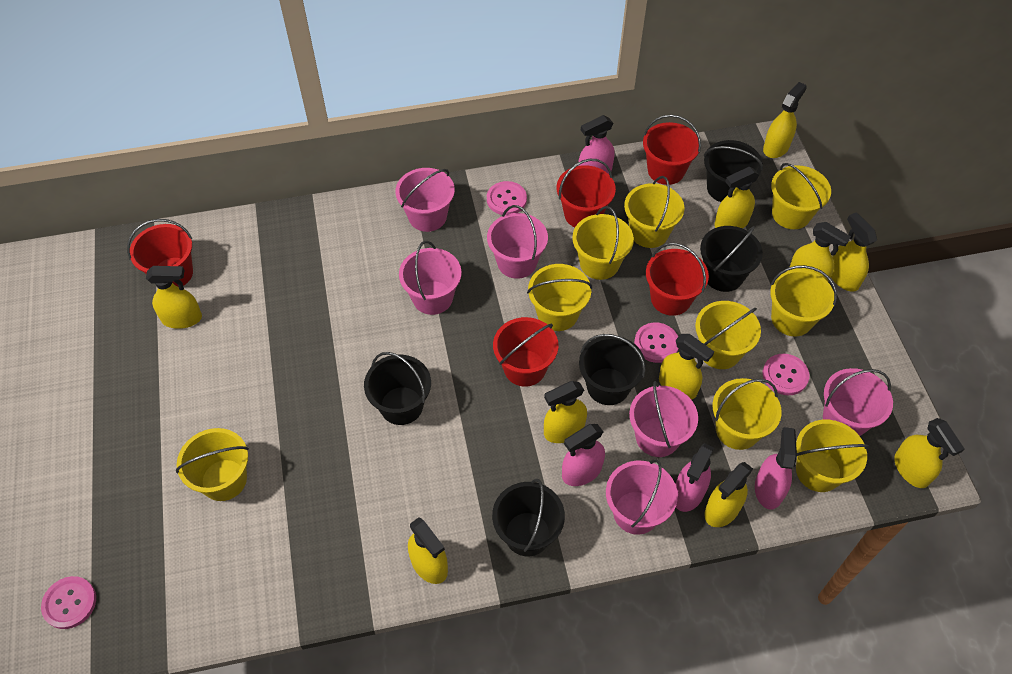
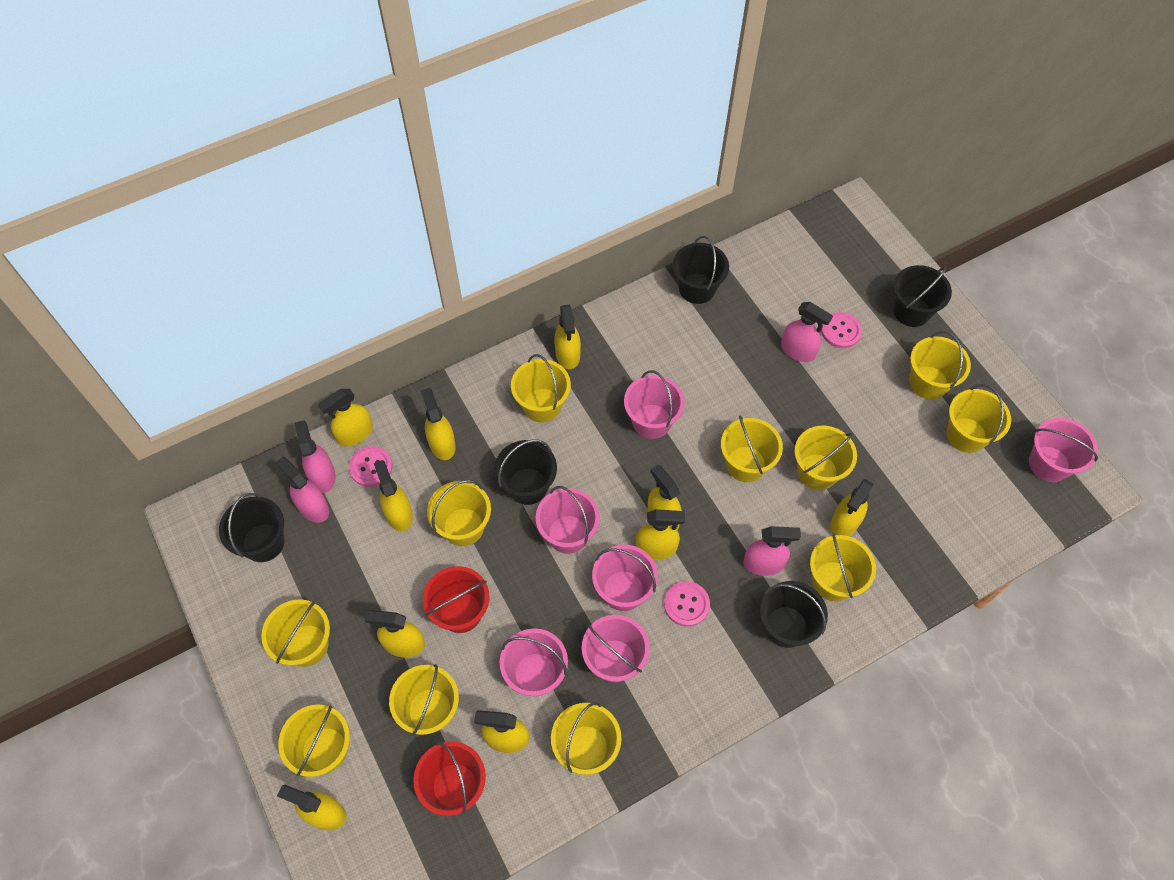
pink button: 4 -> 3
red bucket: 5 -> 2
yellow bucket: 9 -> 11

